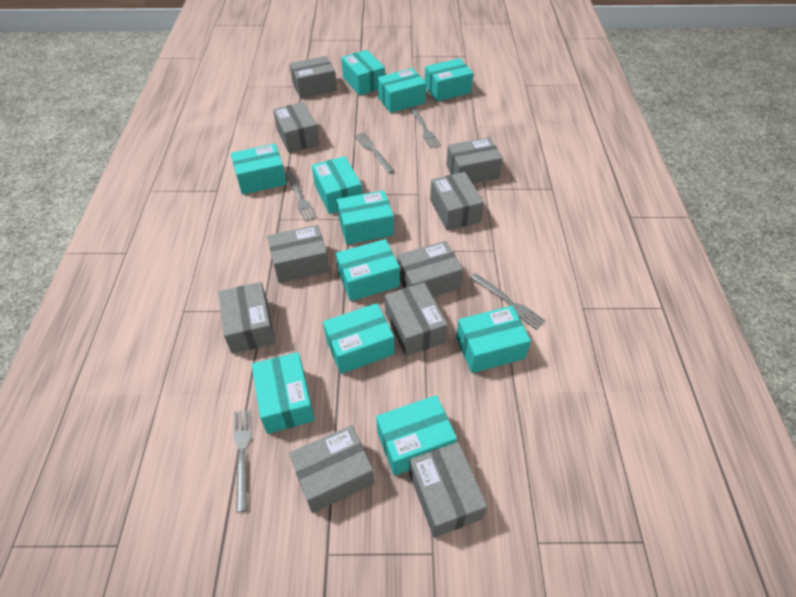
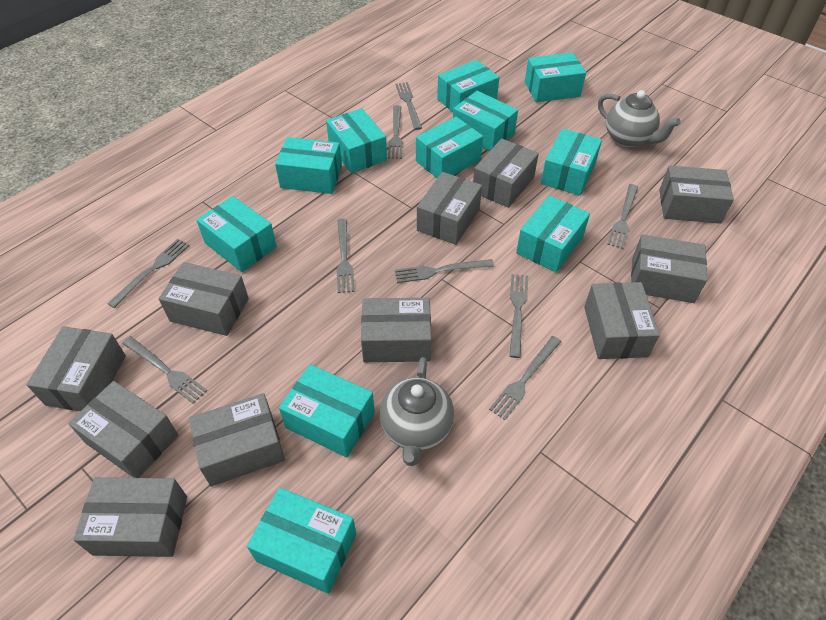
grey box: 10 -> 11
grey fork: 5 -> 9
grey teapot: 0 -> 2

